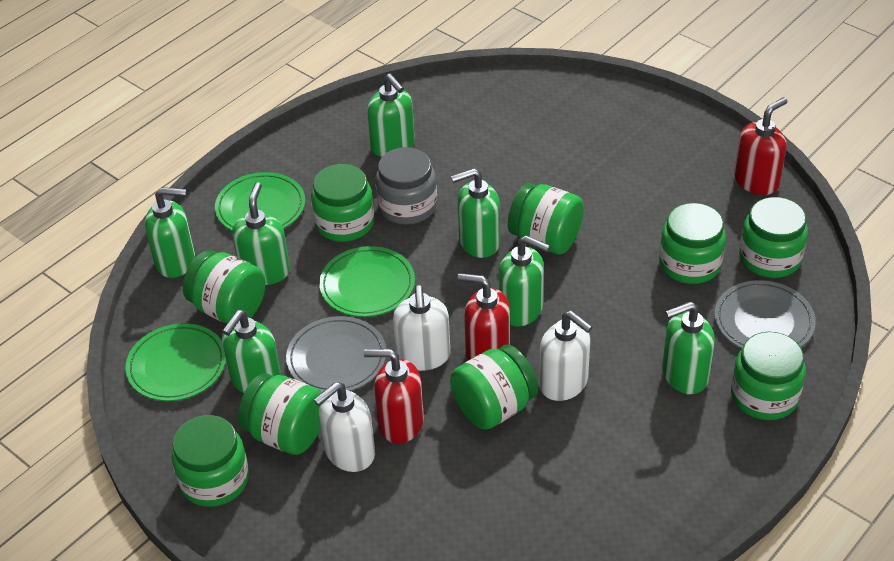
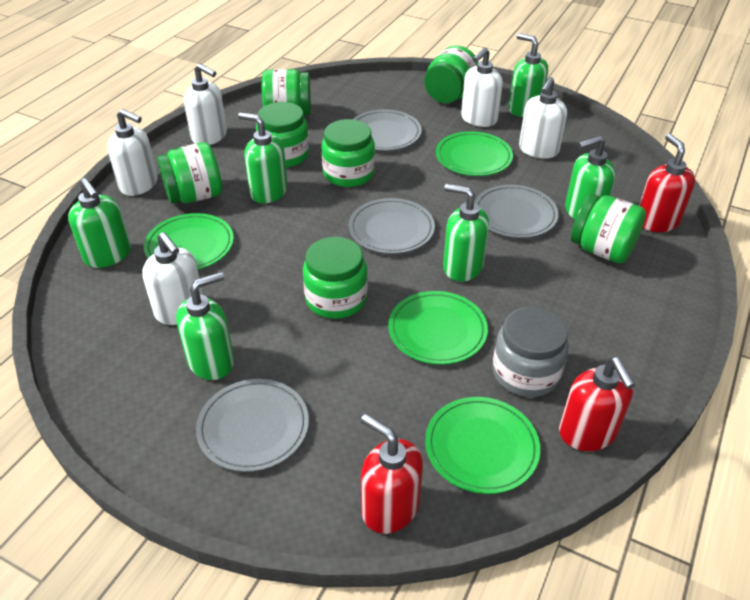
green jar: 9 -> 7
green plate: 3 -> 4
green soap dispenser: 7 -> 6
grey plate: 2 -> 4
white soap dispenser: 3 -> 5

